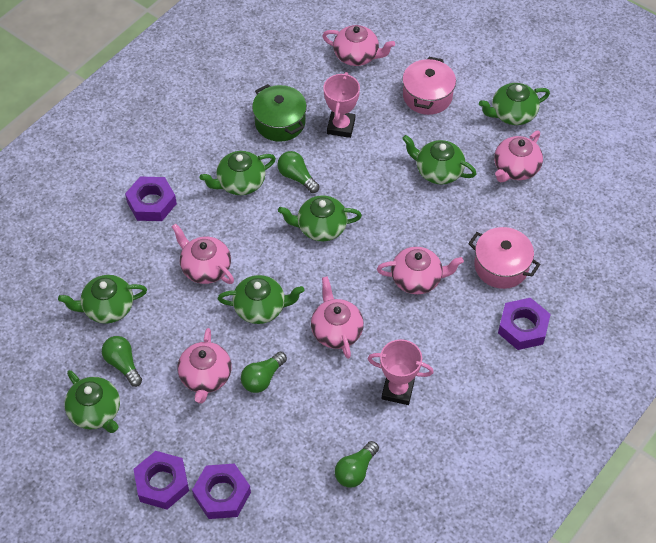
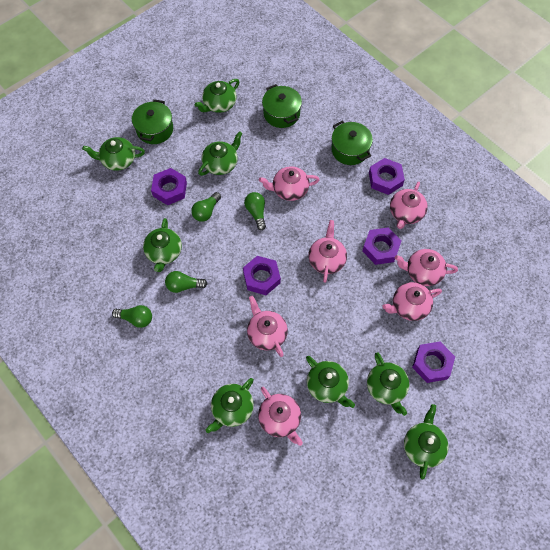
green pot: 1 -> 3
green teapot: 7 -> 8
pink pot: 2 -> 0
pink teapot: 6 -> 7
pink trophy: 2 -> 0
purple nut: 4 -> 5

